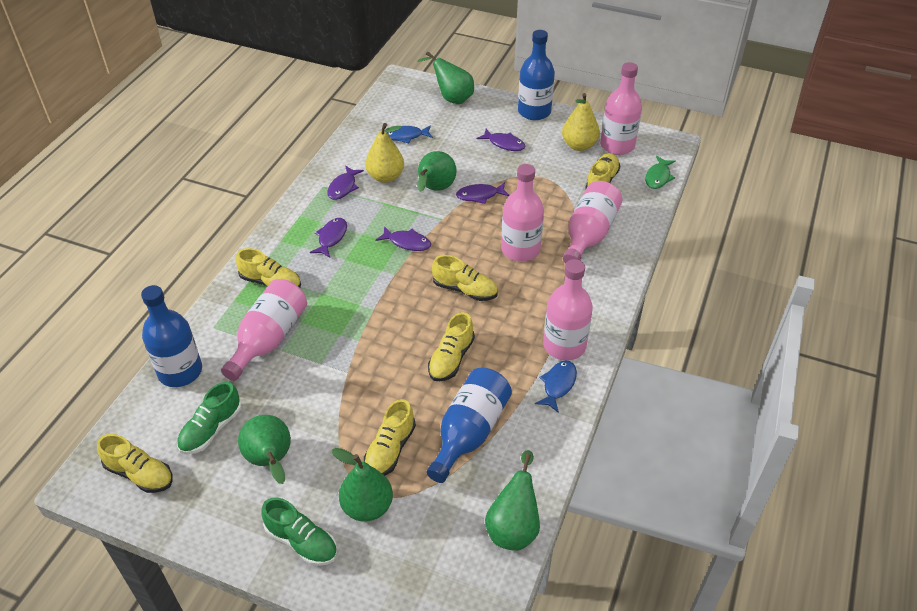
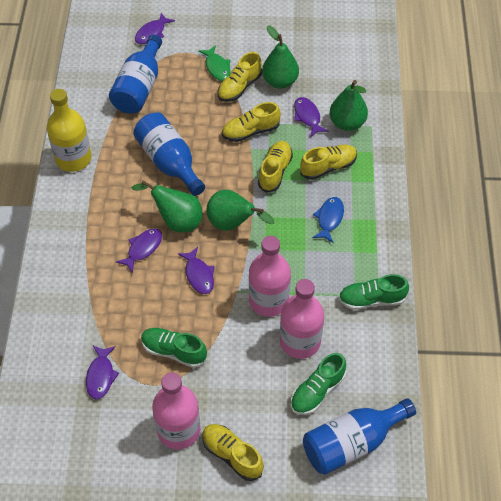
blue fish: 2 -> 1
green pear: 5 -> 4
green shoe: 2 -> 3
pink bottle: 5 -> 3
yellow bottle: 0 -> 1
yellow pear: 2 -> 0
yellow shoe: 6 -> 5

